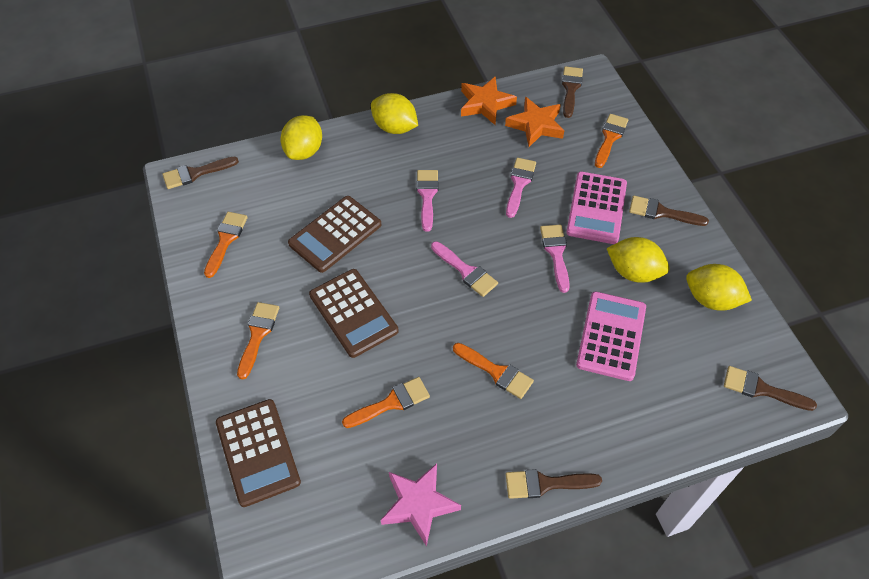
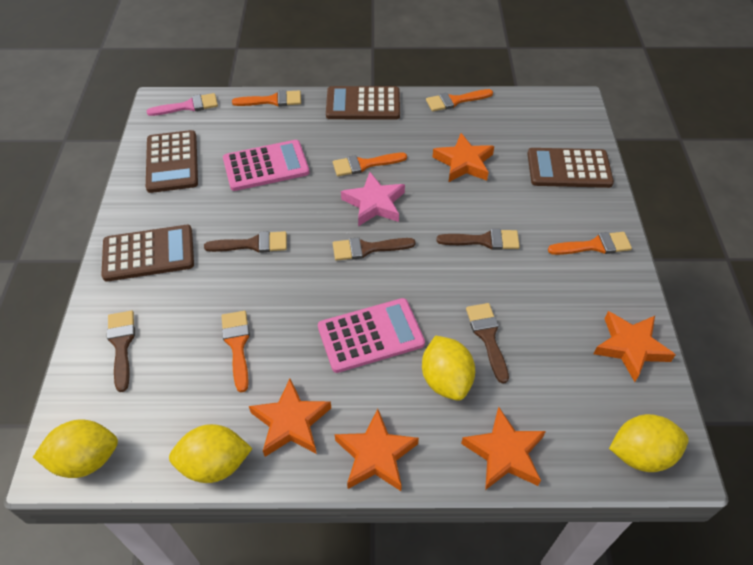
brown calculator: 3 -> 4
orange star: 2 -> 5
pink brush: 4 -> 1

